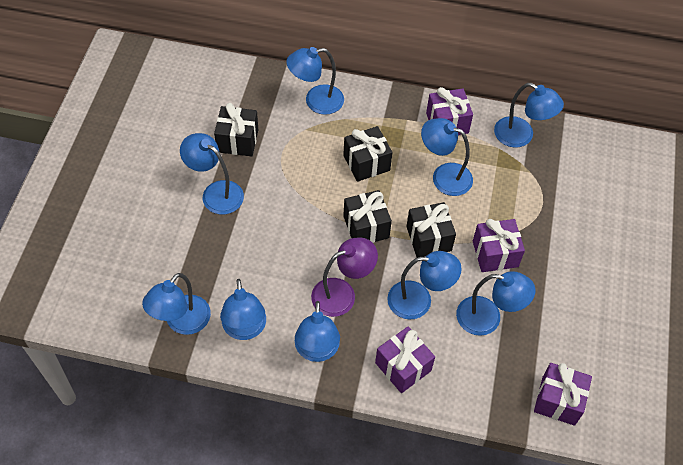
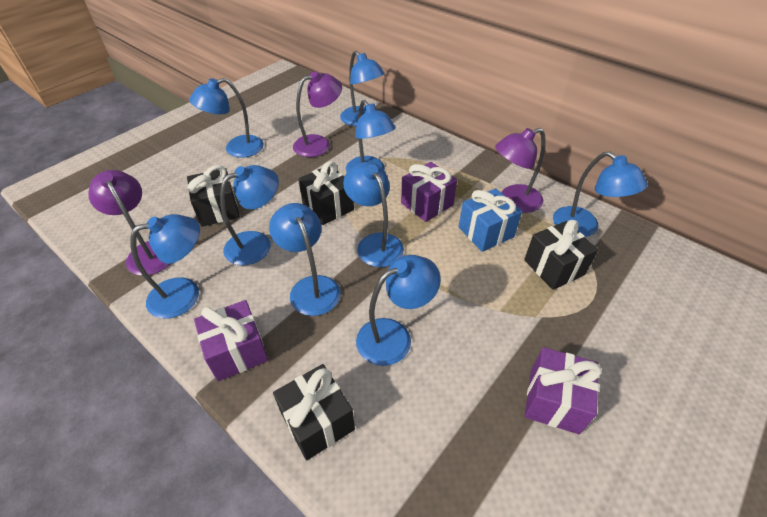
blue gift: 0 -> 1
purple gift: 4 -> 3
purple lamp: 1 -> 3

